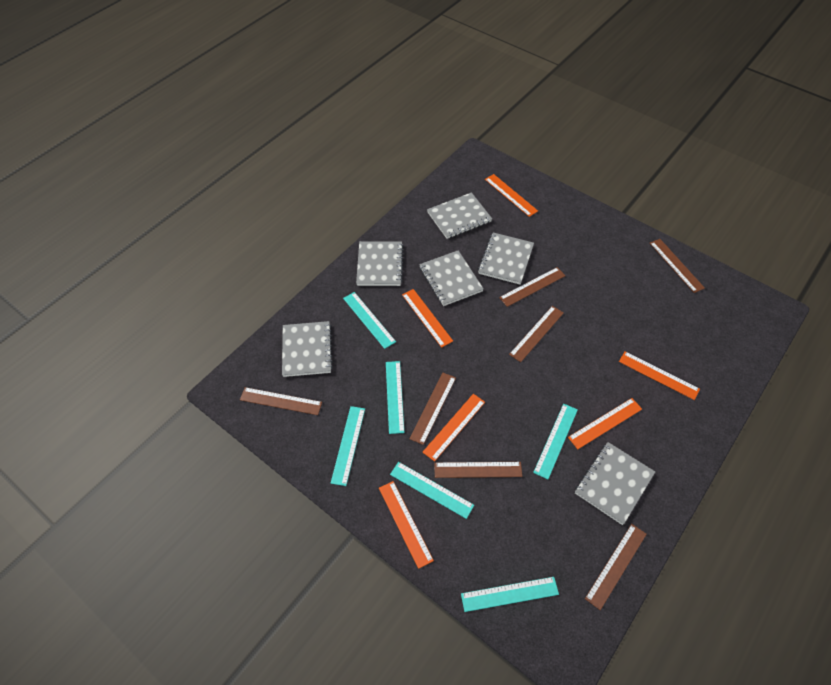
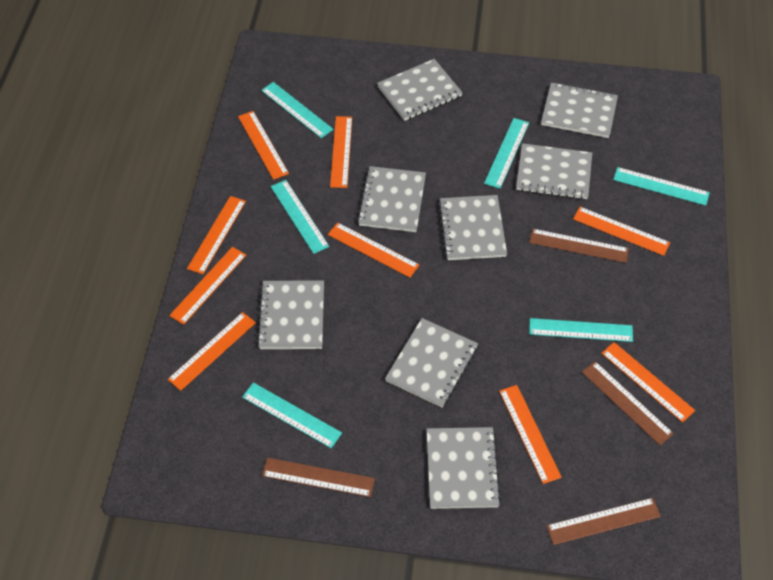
brown ruler: 7 -> 4
grey notebook: 6 -> 8
orange ruler: 6 -> 9

